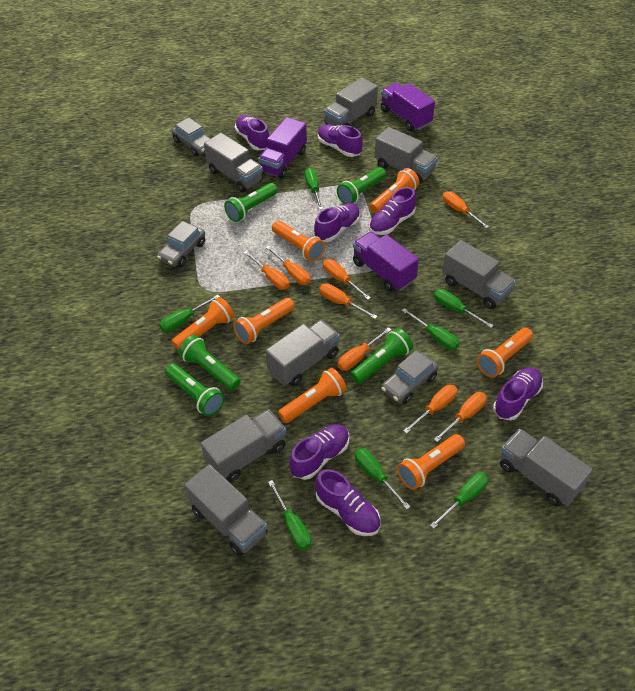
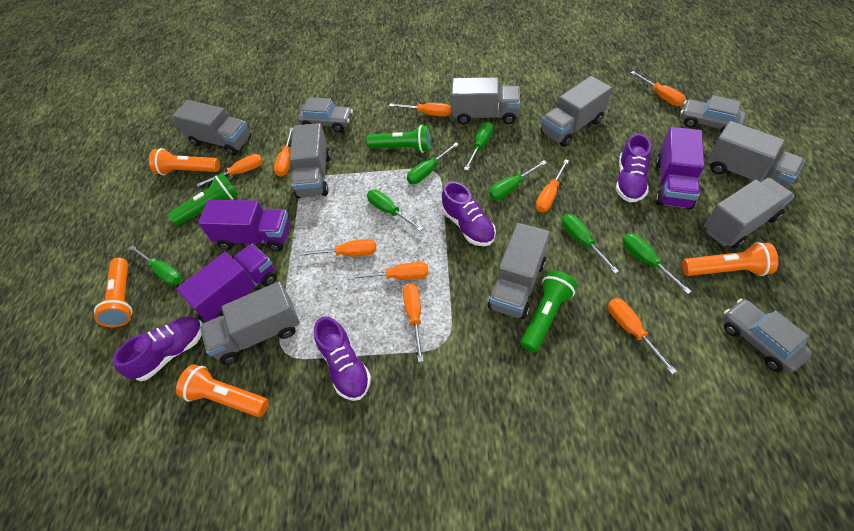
green flashlight: 5 -> 3
orange flashlight: 7 -> 4
orange screwdriver: 8 -> 9
purple shoe: 7 -> 4

